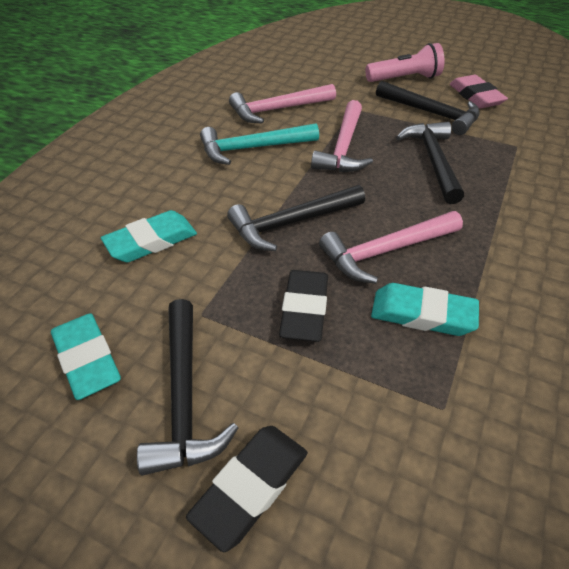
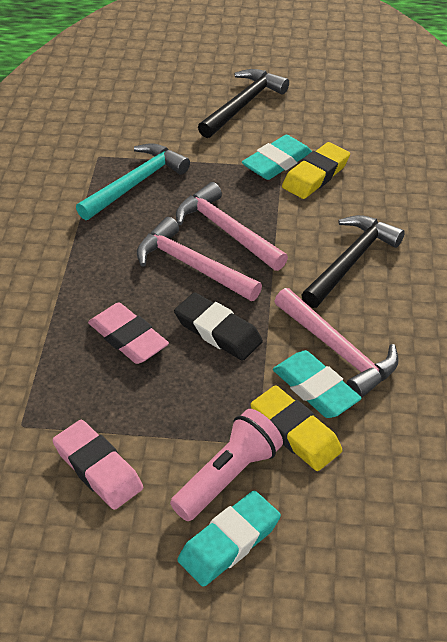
black eraser: 2 -> 1
black hammer: 4 -> 2
pink eraser: 1 -> 2
yellow eraser: 0 -> 2

